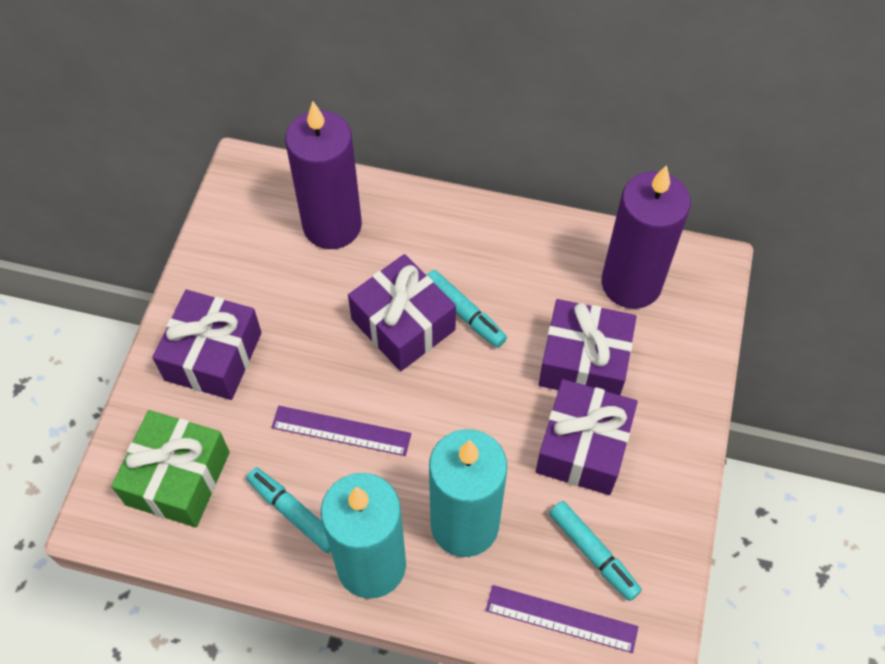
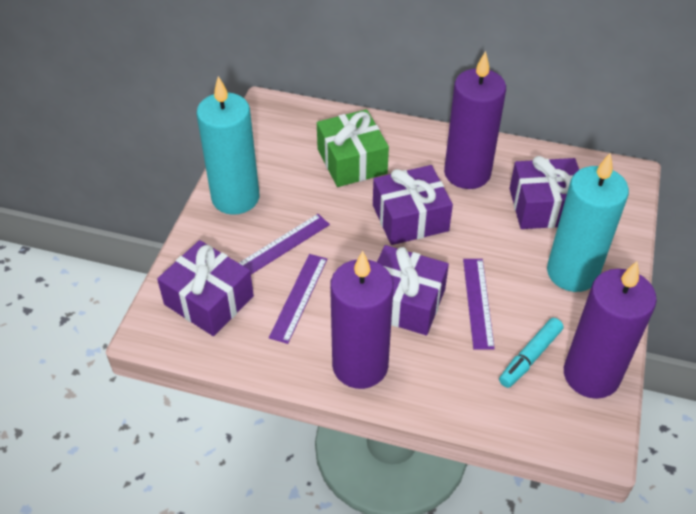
purple candle: 2 -> 3
purple ruler: 2 -> 3
turquoise marker: 3 -> 1

